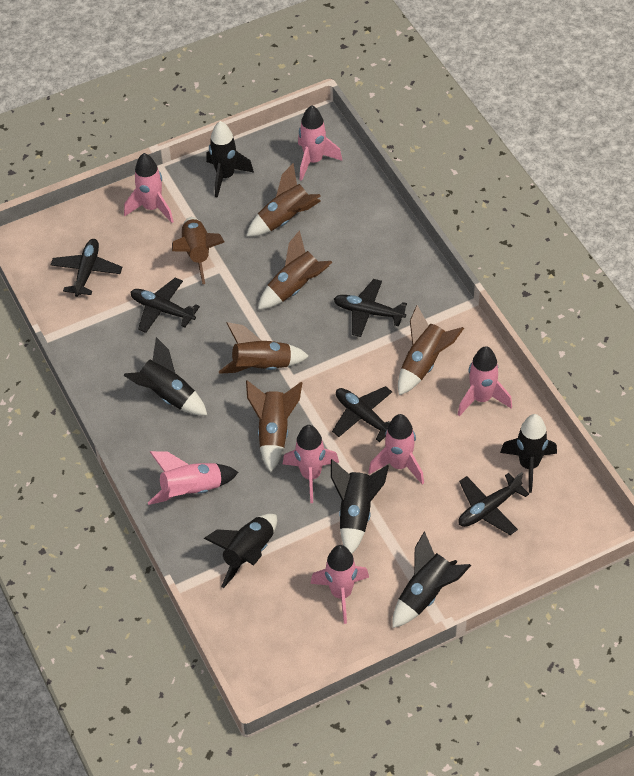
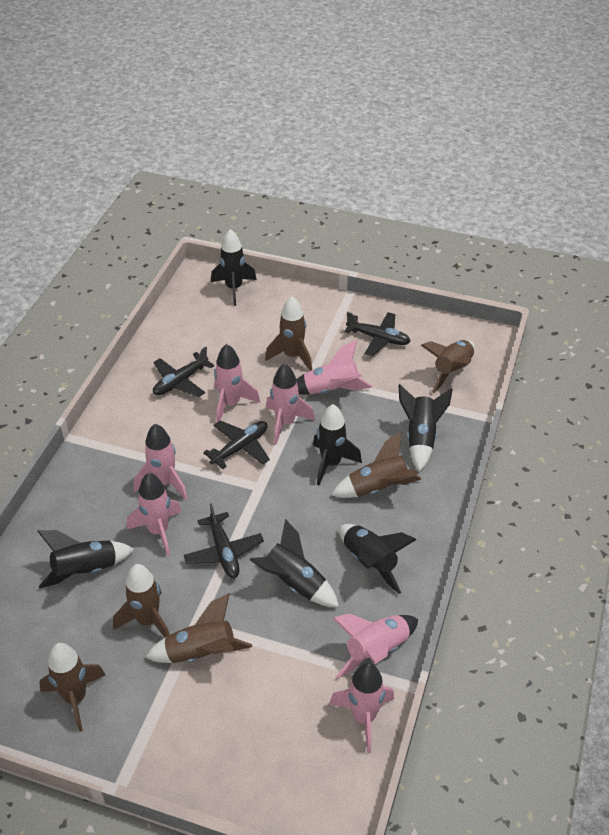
black plane: 5 -> 4

